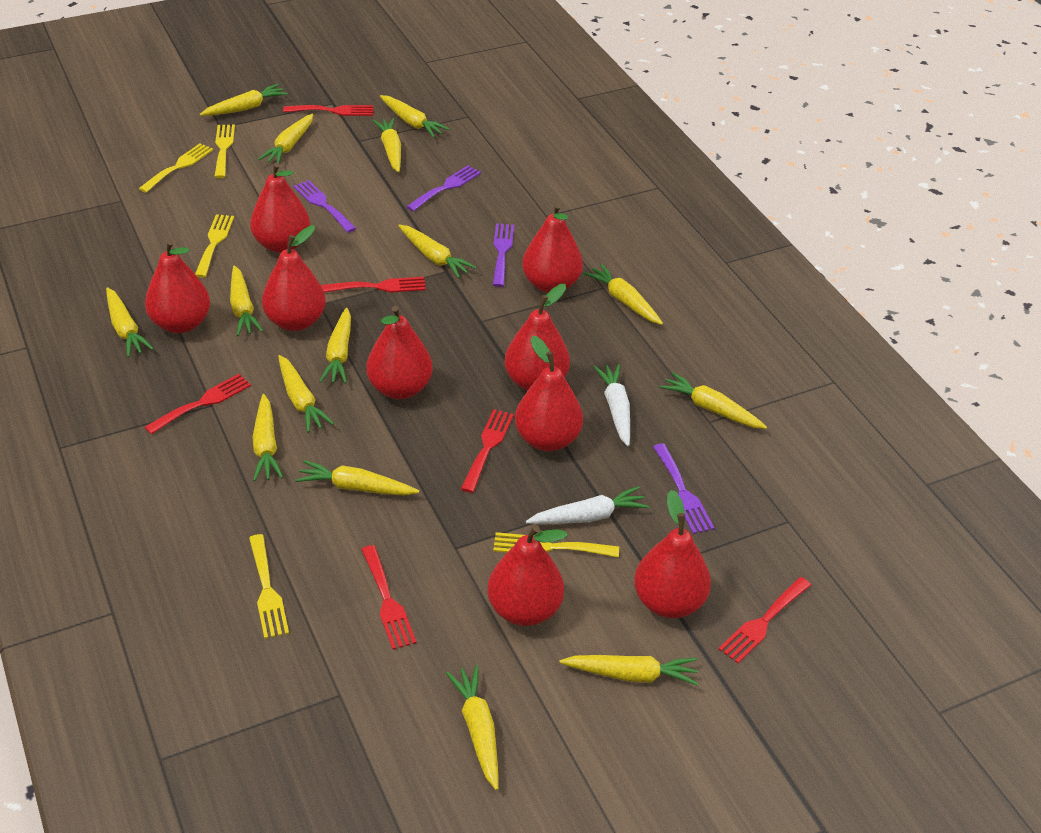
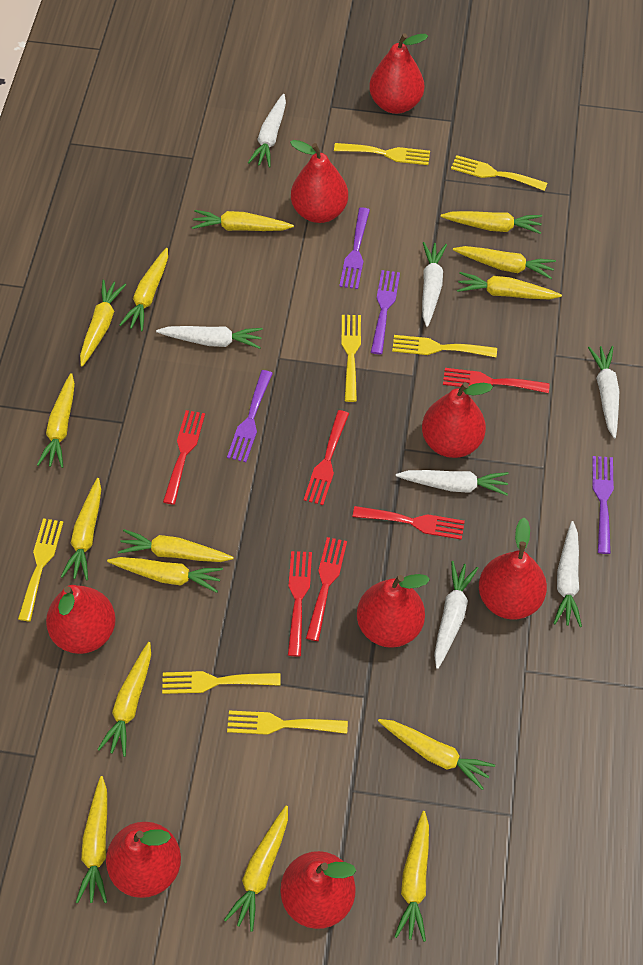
red pear: 9 -> 8
white carrot: 2 -> 7
yellow fork: 5 -> 7

